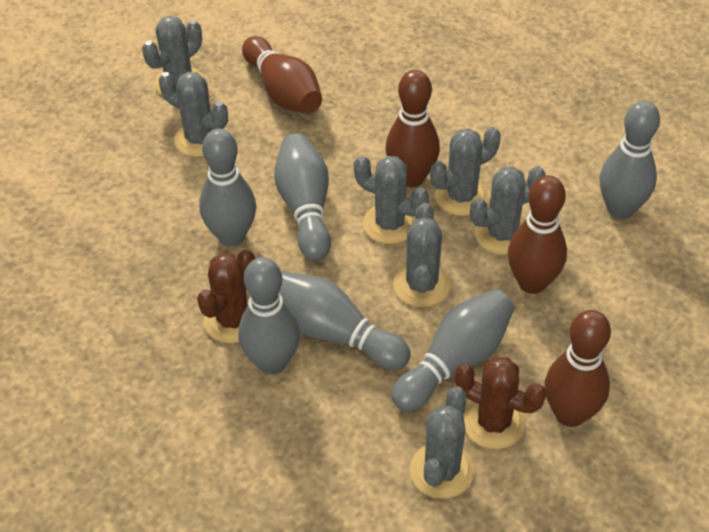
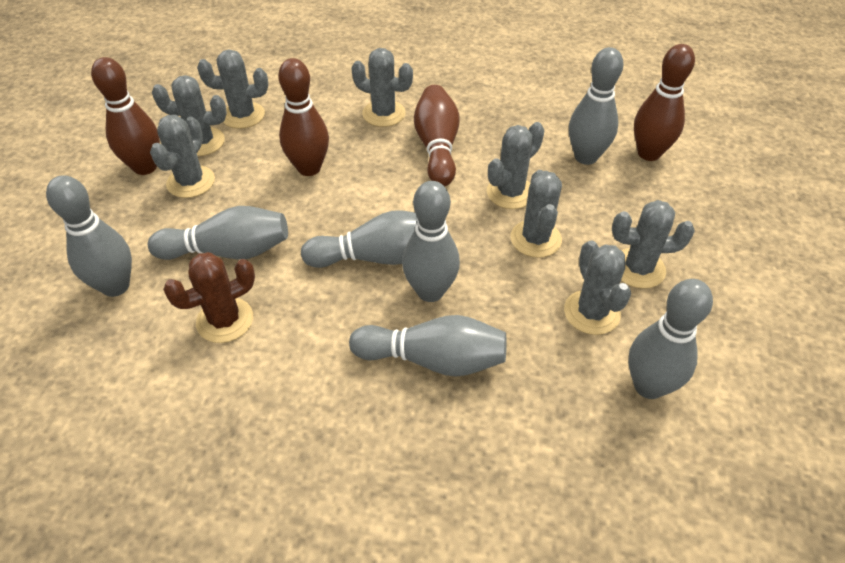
brown cactus: 2 -> 1
grey bowling pin: 6 -> 7
grey cactus: 7 -> 8

